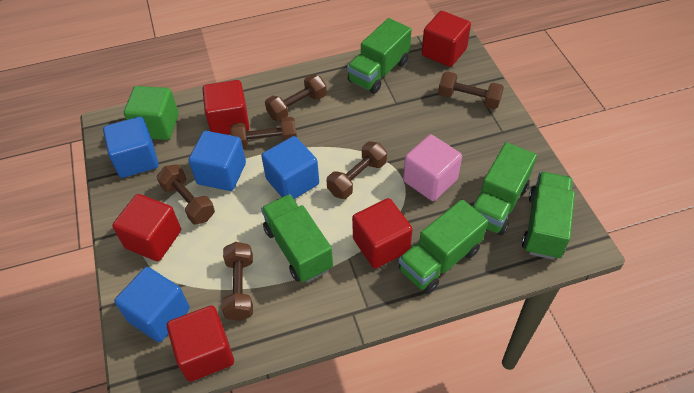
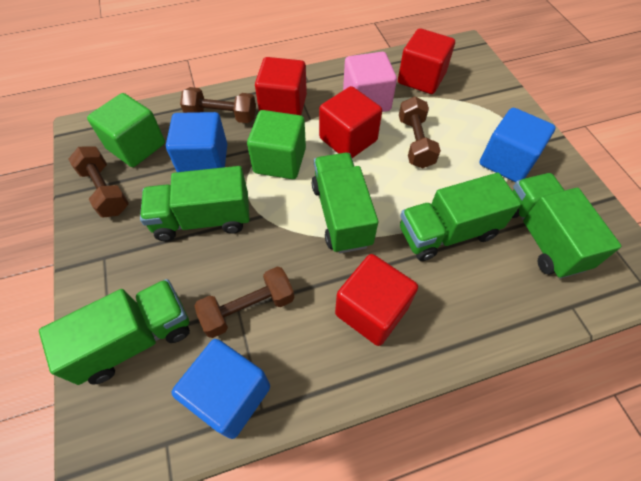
blue cube: 4 -> 3
brown dumbbell: 6 -> 4
green cube: 1 -> 2
red cube: 5 -> 4

